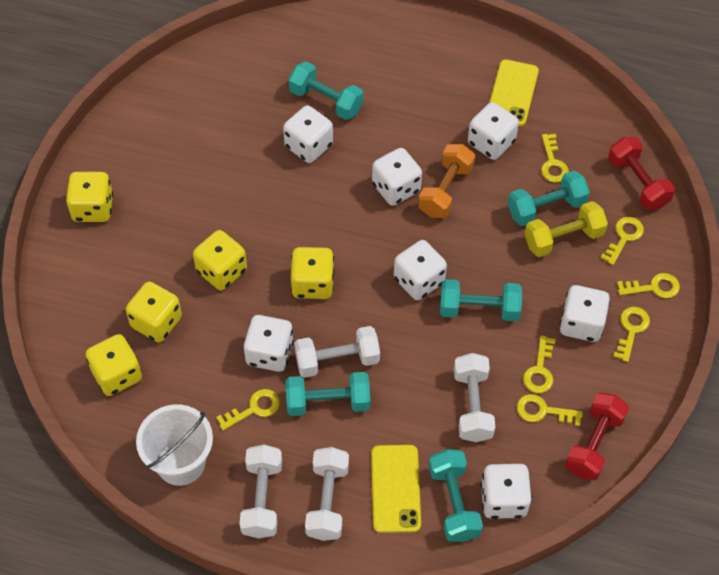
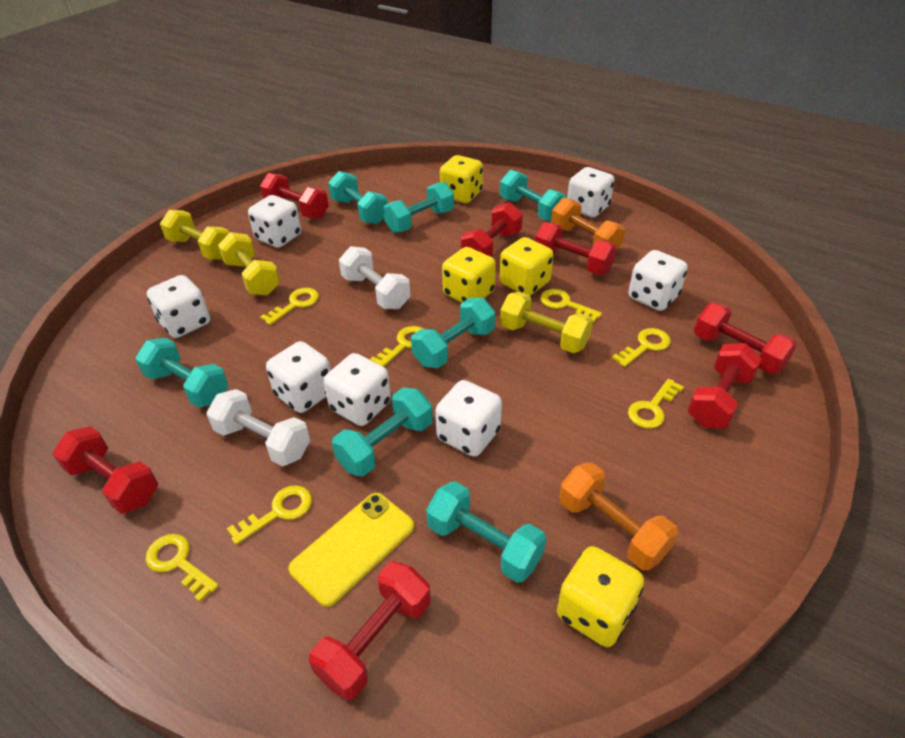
orange dumbbell: 1 -> 2
red dumbbell: 2 -> 7
turquoise dumbbell: 5 -> 7
white bucket: 1 -> 0
white dumbbell: 4 -> 2
yellow dice: 5 -> 4
yellow dumbbell: 1 -> 3
yellow phone: 2 -> 1

